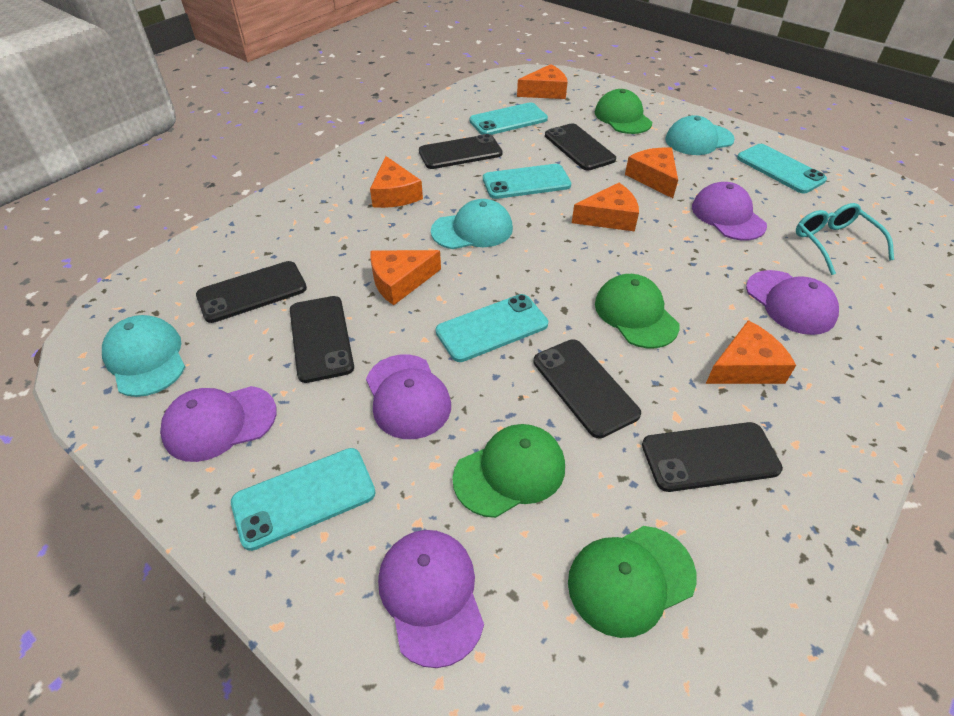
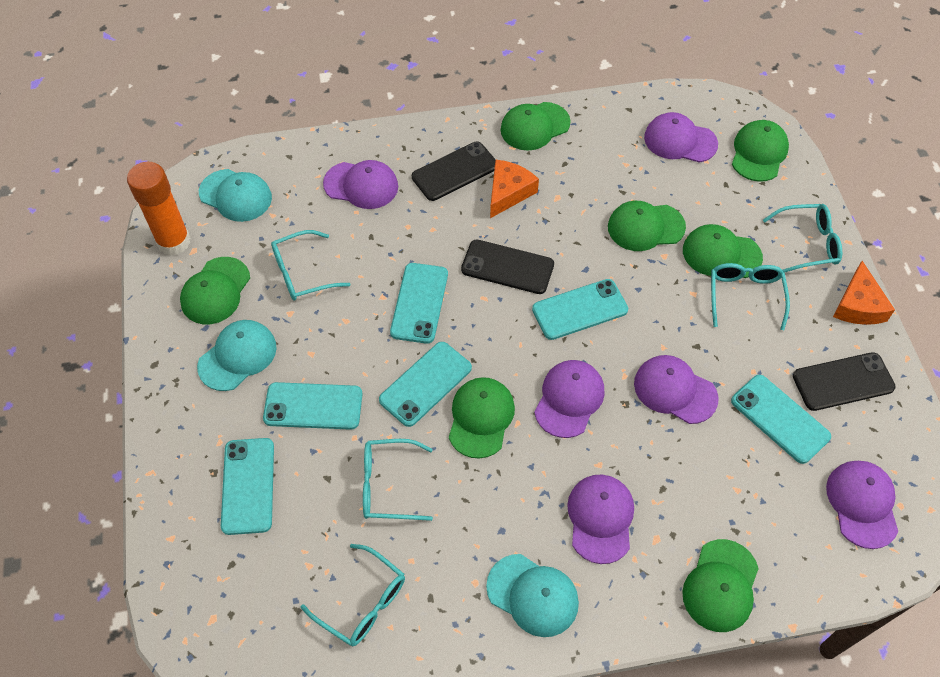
black phone: 6 -> 3
green cap: 4 -> 7
orange cheese: 6 -> 2
orange glue stick: 0 -> 1
purple cap: 5 -> 6
turquoise glasses: 1 -> 5
turquoise phone: 5 -> 6

